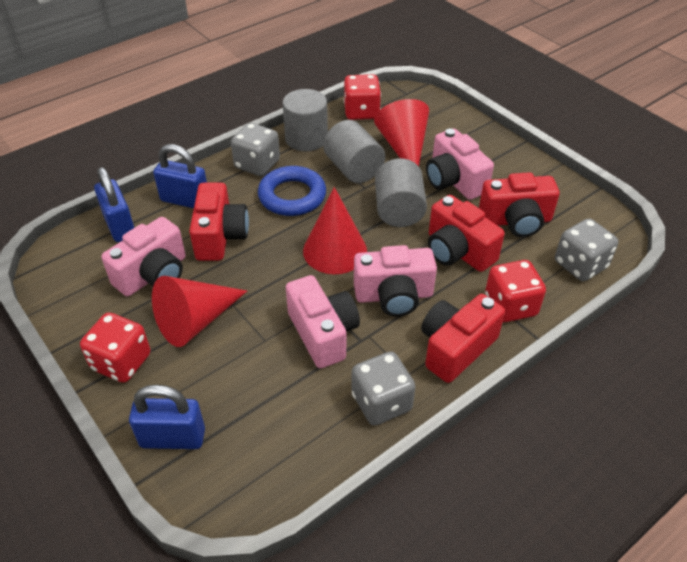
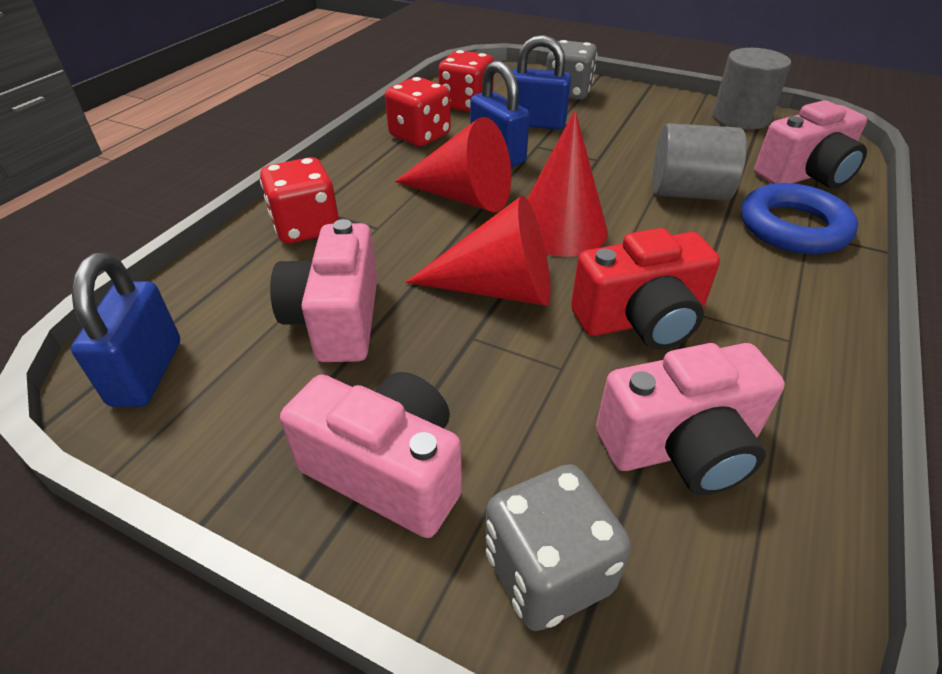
grey cylinder: 3 -> 2
grey dice: 3 -> 2
red camera: 4 -> 1

